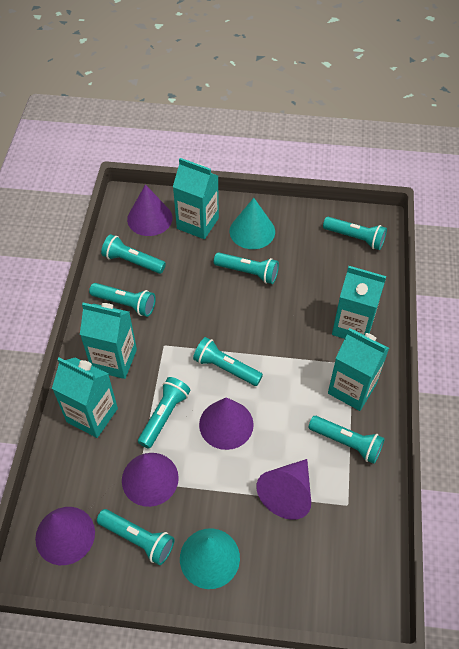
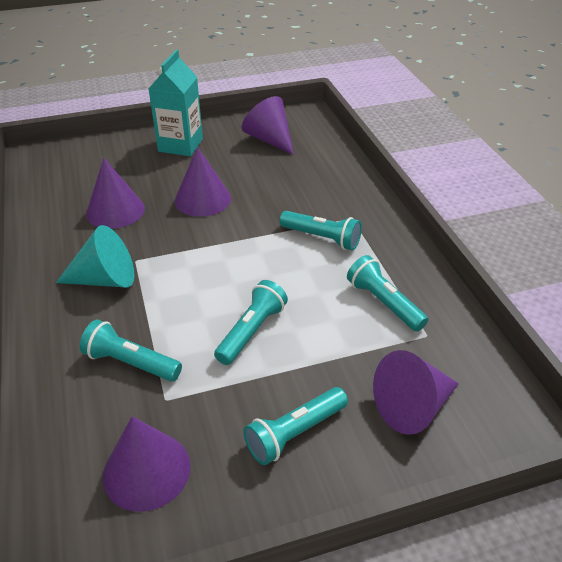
turquoise carton: 5 -> 1
turquoise cone: 2 -> 1
turquoise flashlight: 8 -> 5

